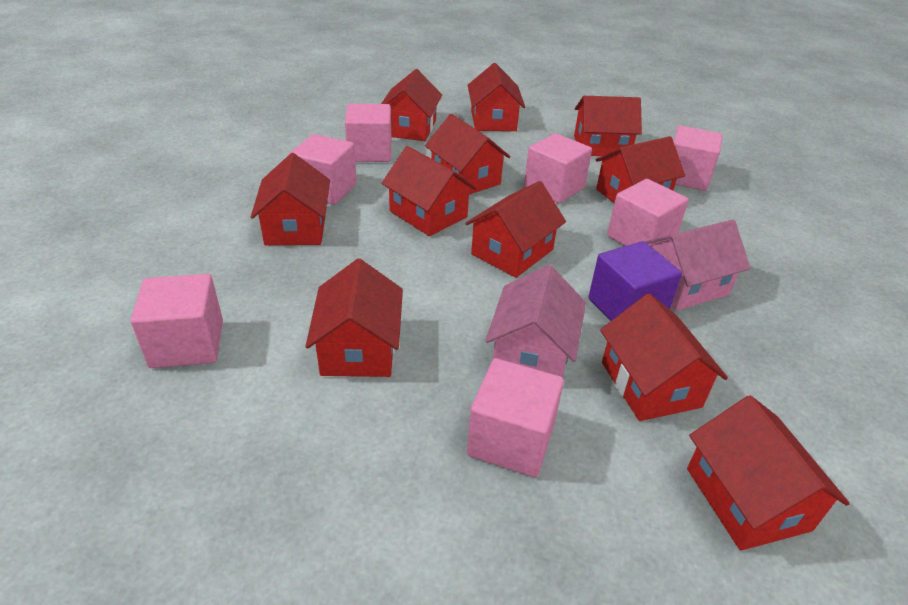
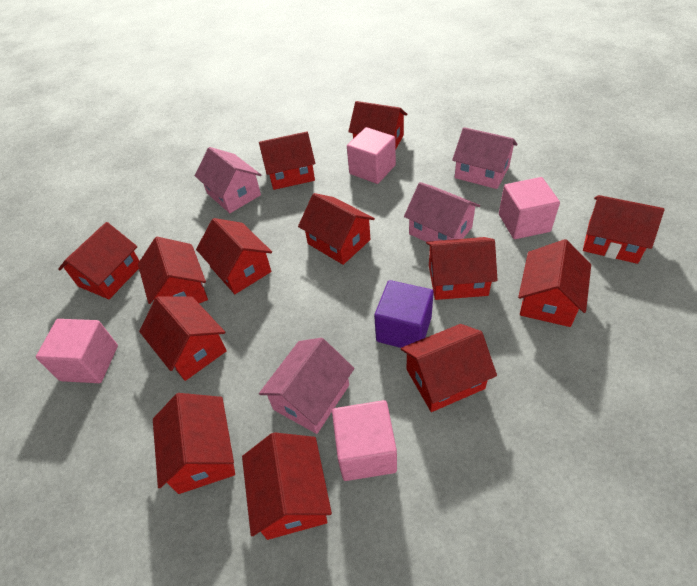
pink cube: 7 -> 4
pink house: 2 -> 4
red house: 11 -> 13

